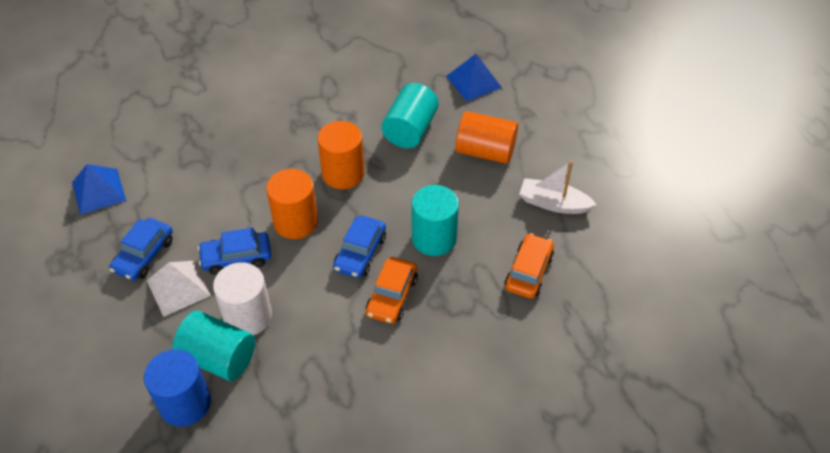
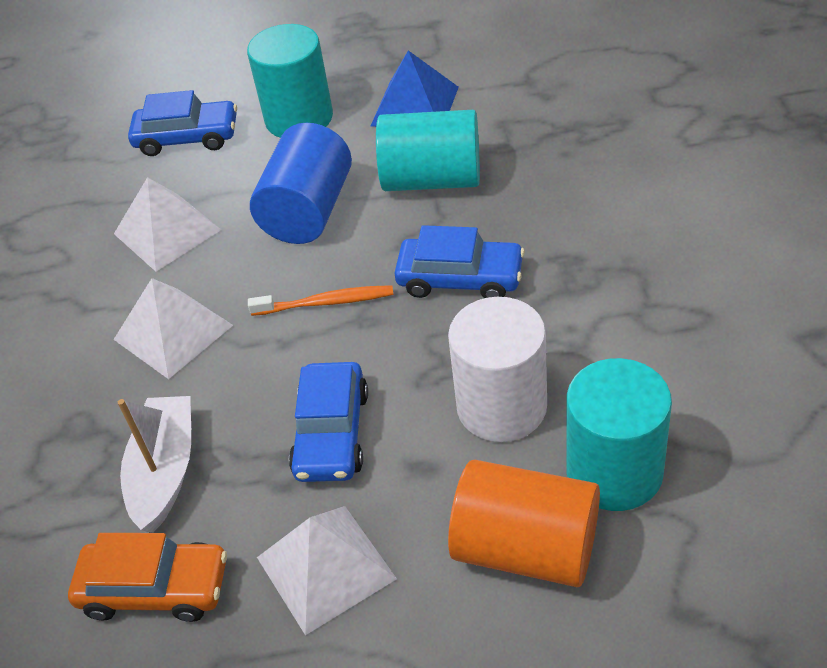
blue pyramid: 2 -> 1
orange car: 2 -> 1
orange cylinder: 3 -> 1
orange toothbrush: 0 -> 1
white pyramid: 1 -> 3

